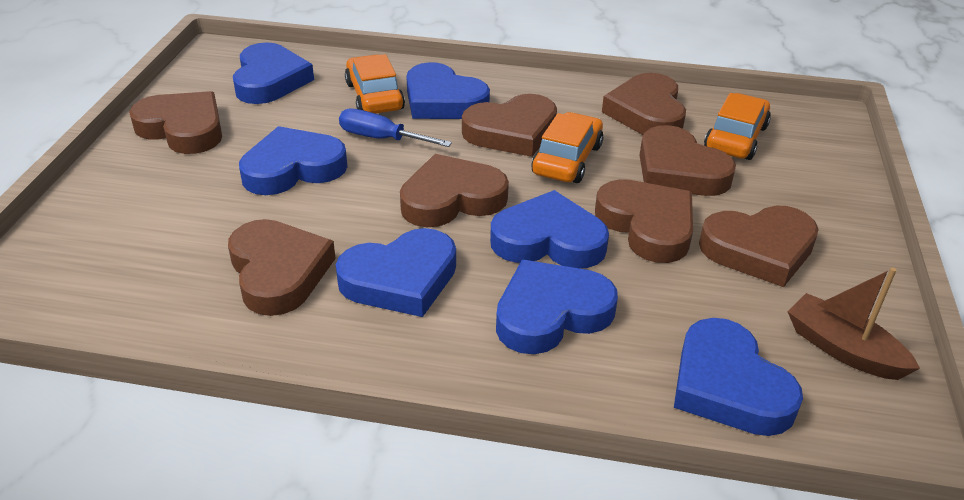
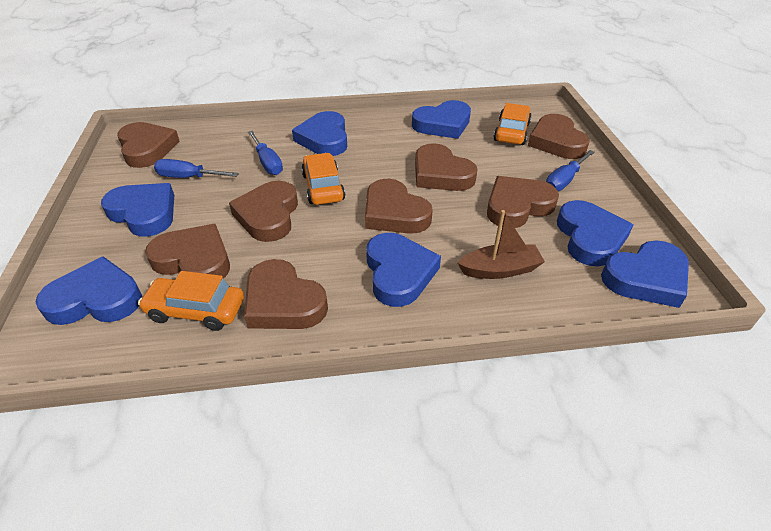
blue screwdriver: 1 -> 3

